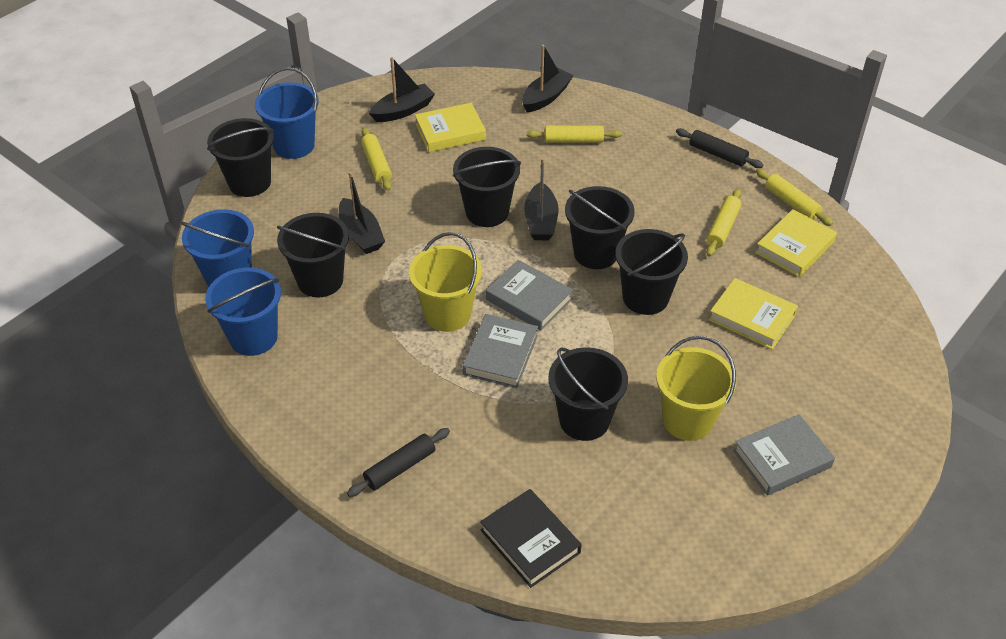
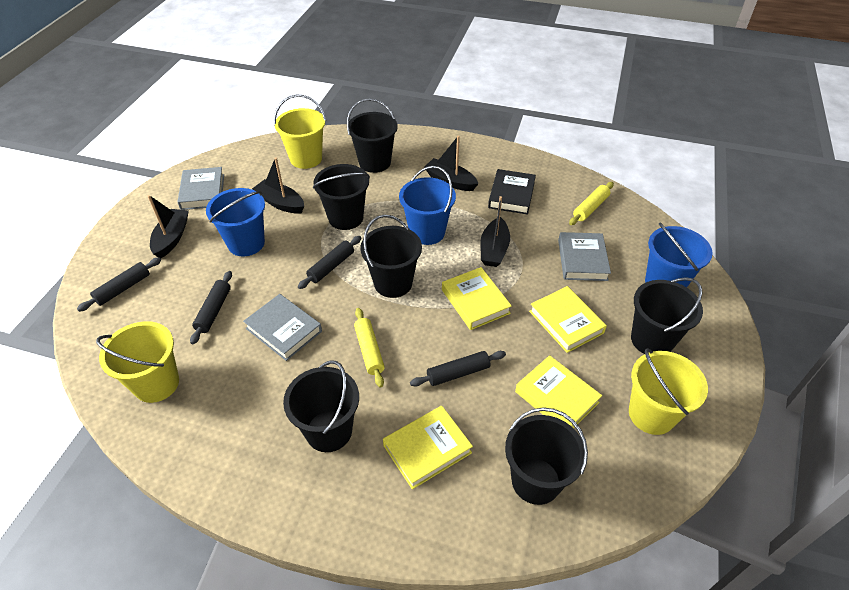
black rolling pin: 2 -> 4
yellow book: 3 -> 4
yellow bucket: 2 -> 3
yellow rolling pin: 4 -> 2

